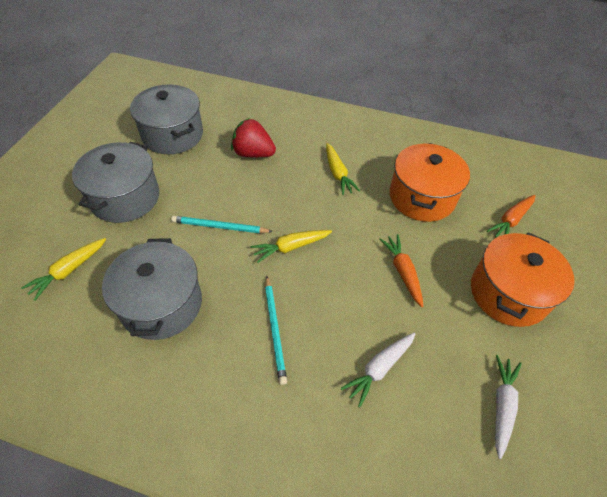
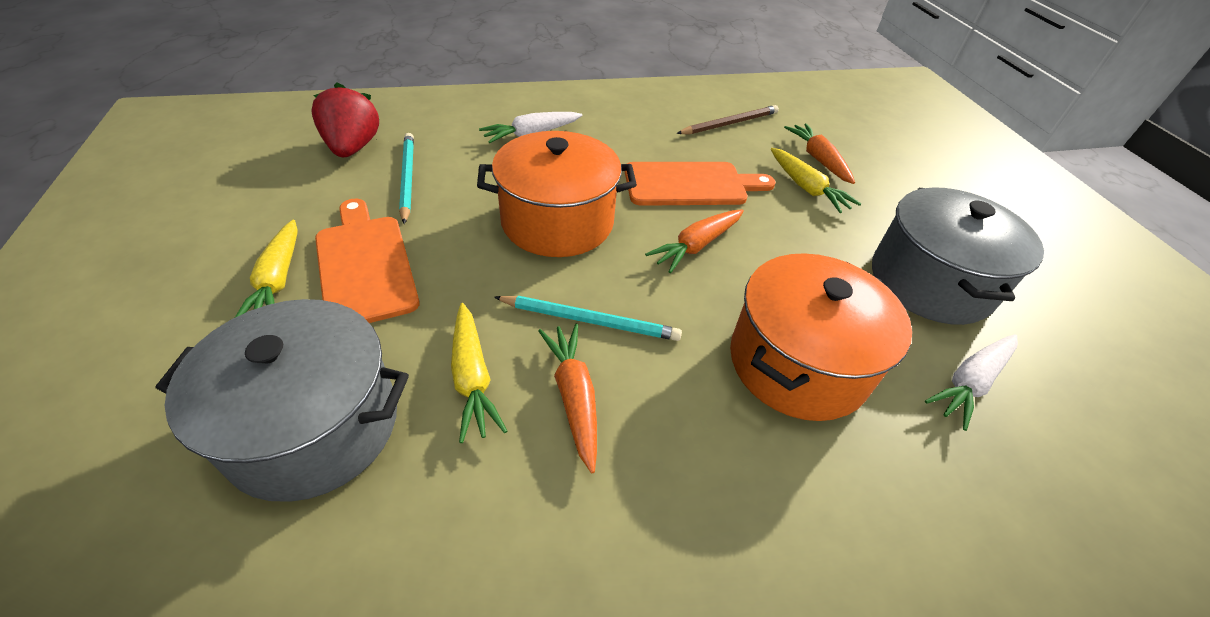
brown pencil: 0 -> 1
grey pot: 3 -> 2
orange carrot: 2 -> 3
orange cutting board: 0 -> 2

